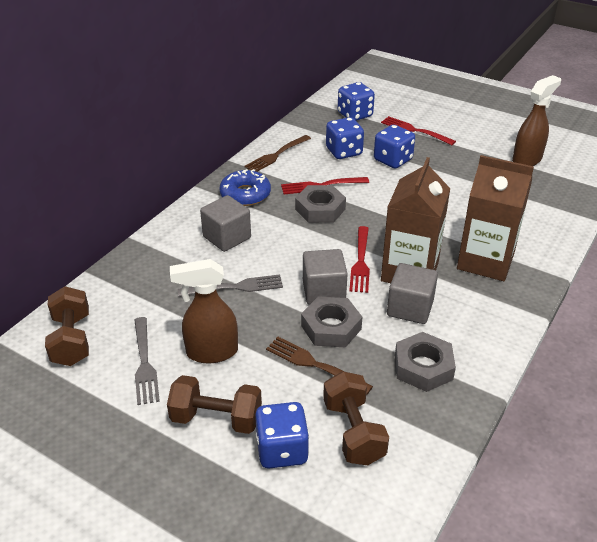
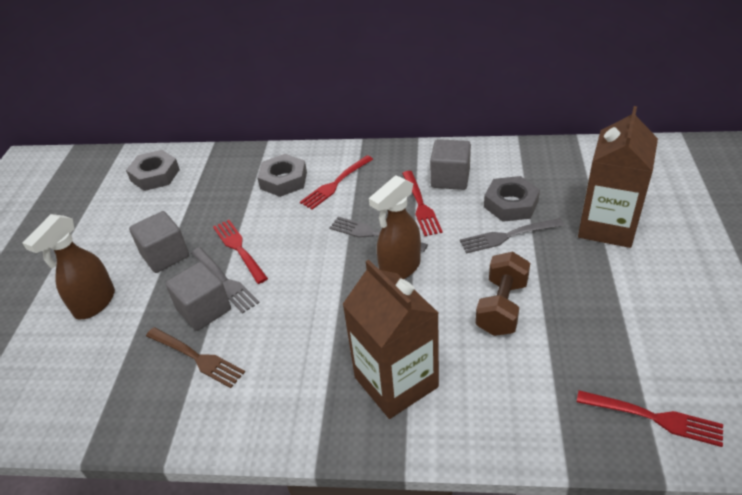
blue dice: 4 -> 0
blue donut: 1 -> 0
brown dumbbell: 3 -> 1
brown fork: 2 -> 1
grey fork: 2 -> 3
red fork: 3 -> 4

